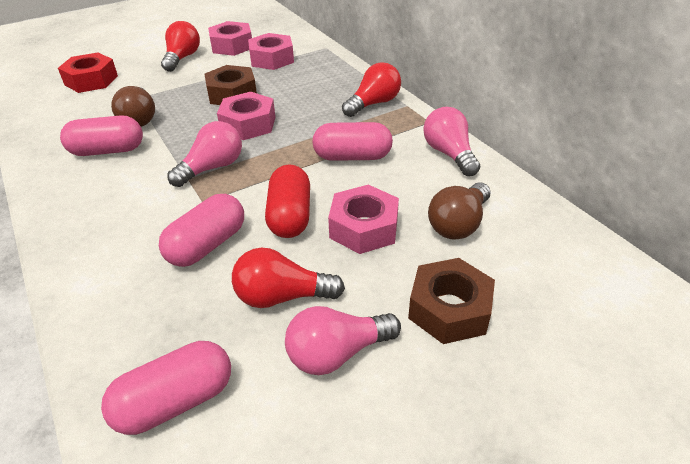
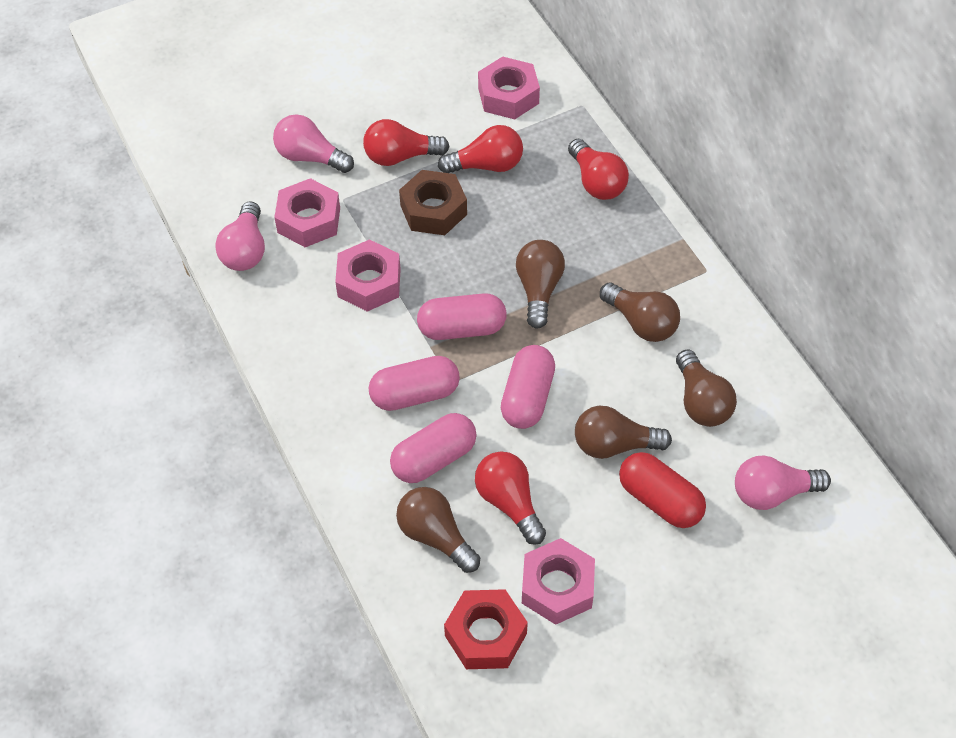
brown light bulb: 2 -> 5
brown nut: 2 -> 1
red light bulb: 3 -> 4

